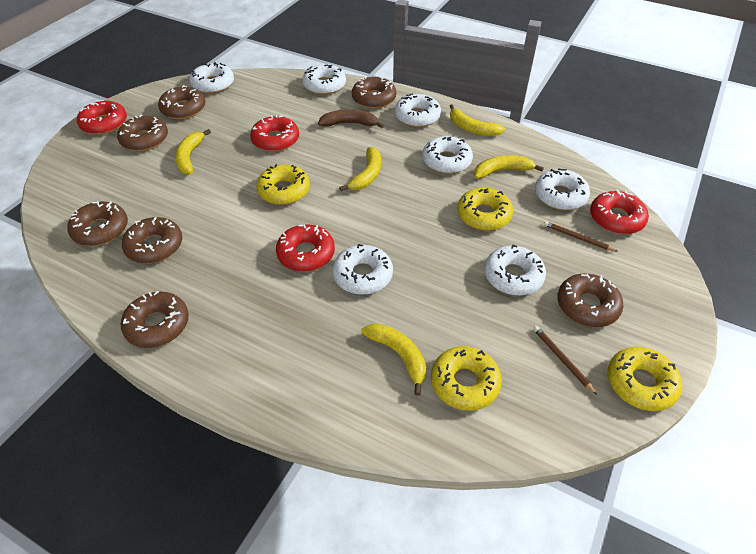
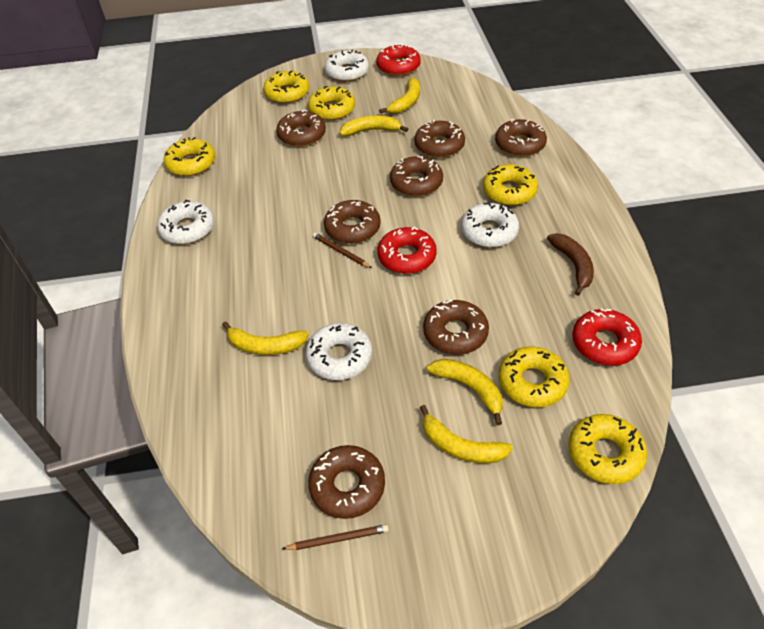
red donut: 4 -> 3
white donut: 7 -> 4
yellow donut: 4 -> 6

